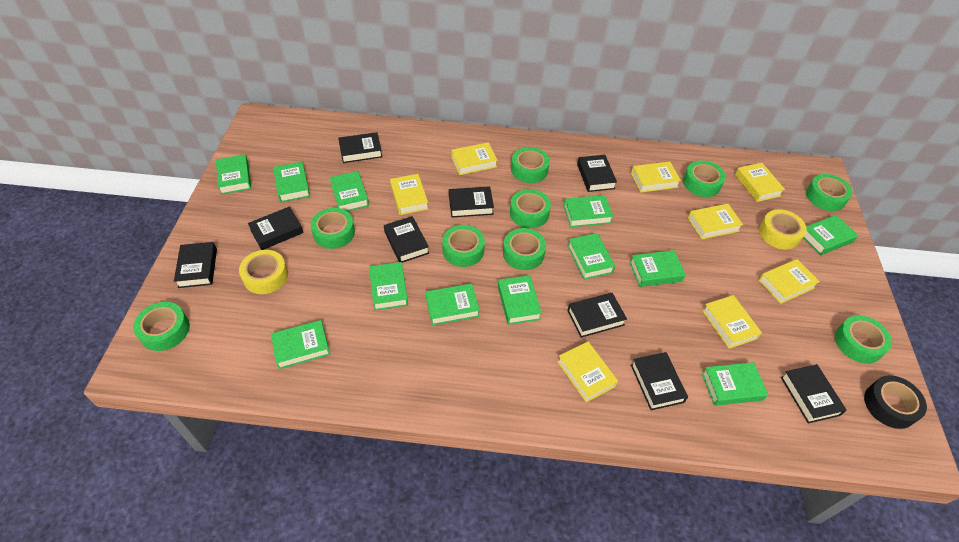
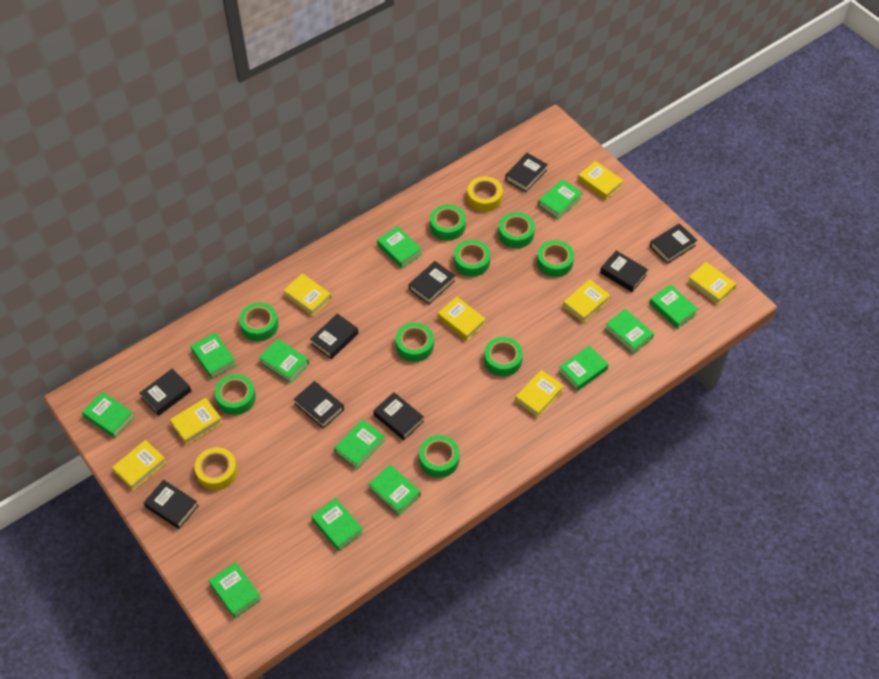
black tape: 1 -> 0

